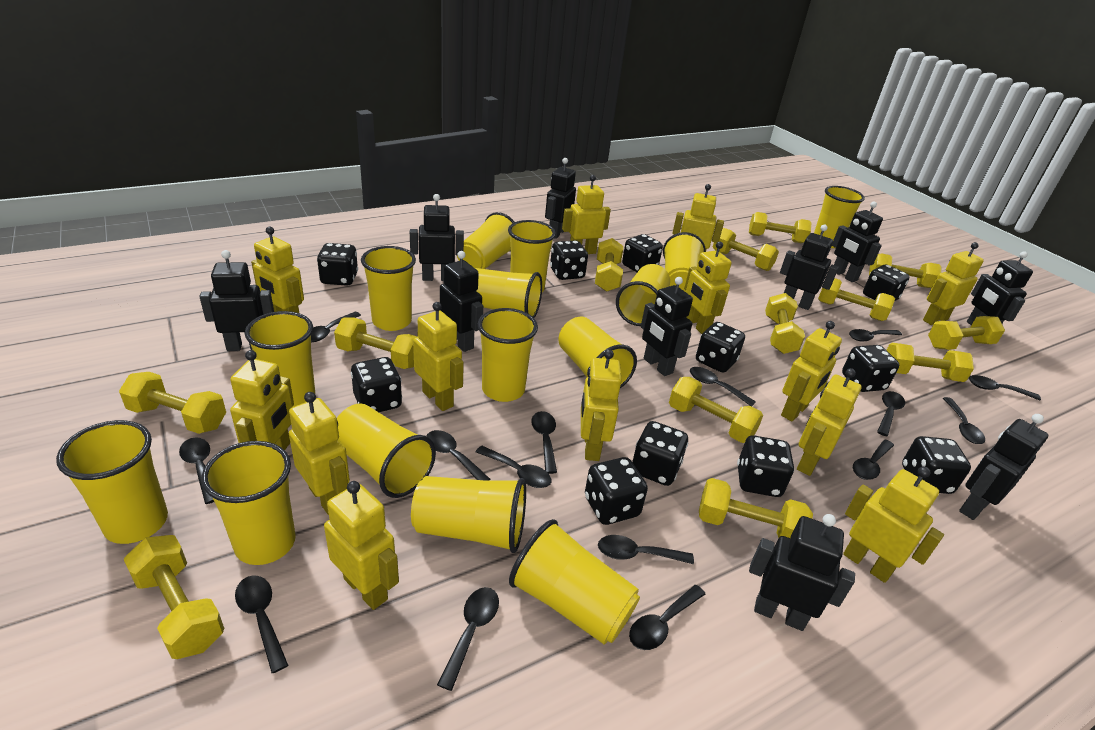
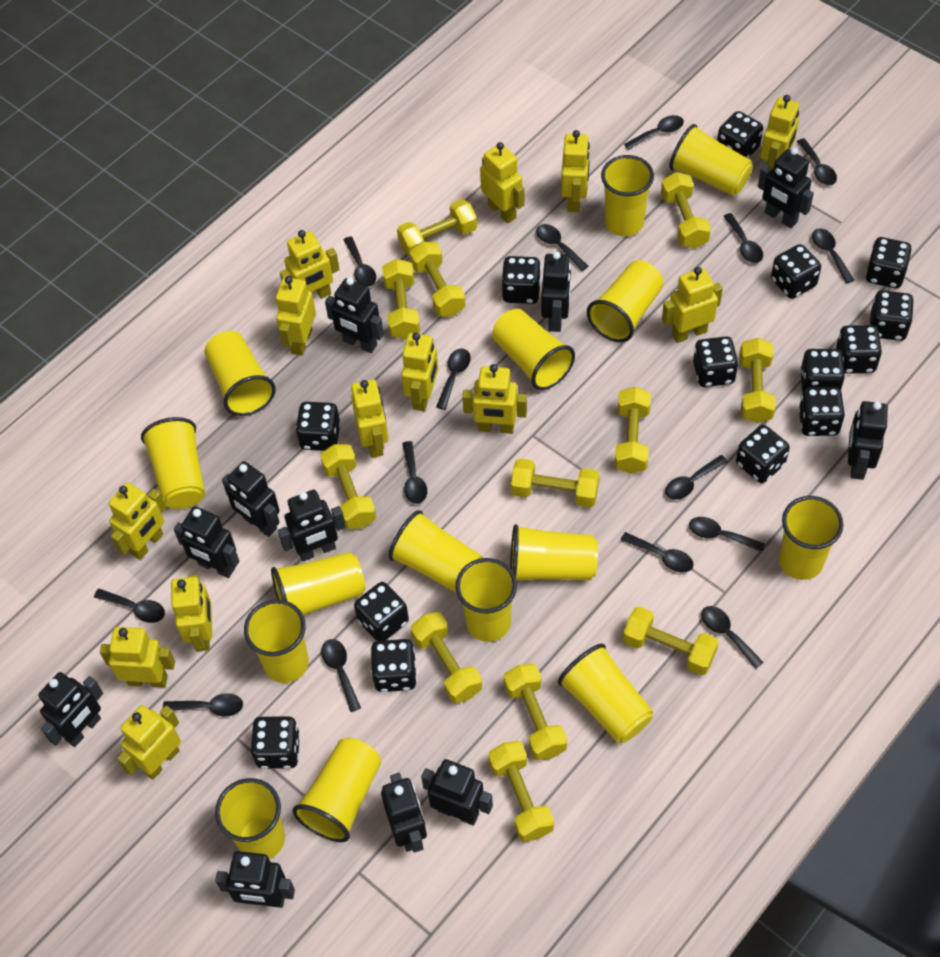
black dice: 11 -> 14
black robot: 10 -> 11
yellow dumbbell: 13 -> 12

